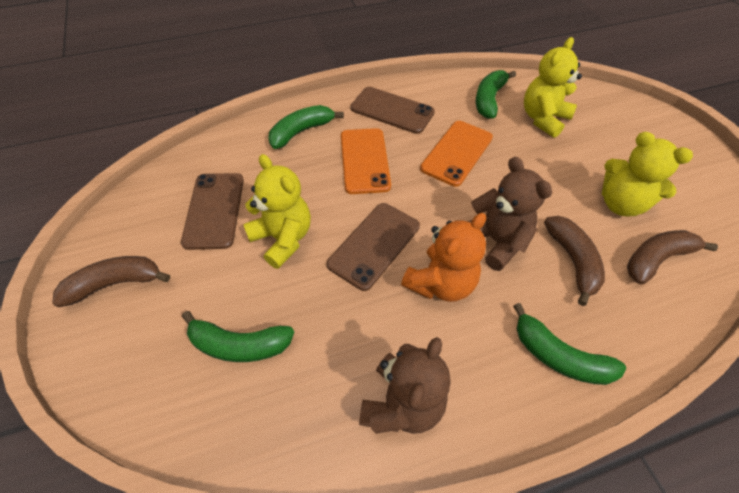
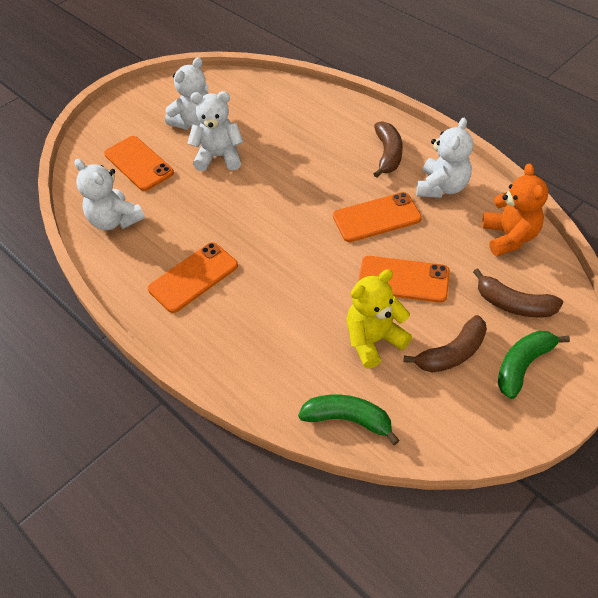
brown phone: 3 -> 0
brown teddy bear: 2 -> 0
green banana: 4 -> 2
orange phone: 2 -> 4
white teddy bear: 0 -> 4
yellow teddy bear: 3 -> 1

